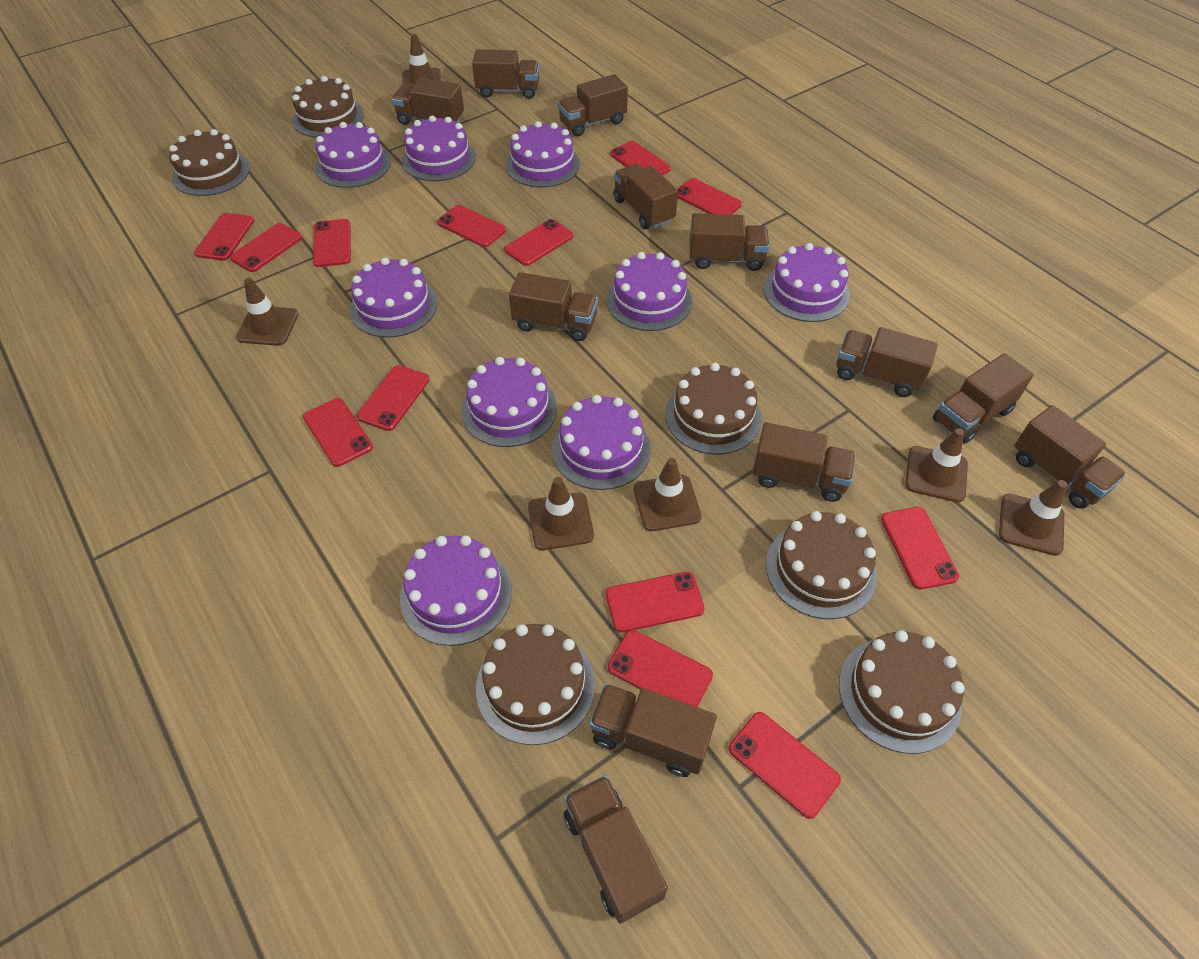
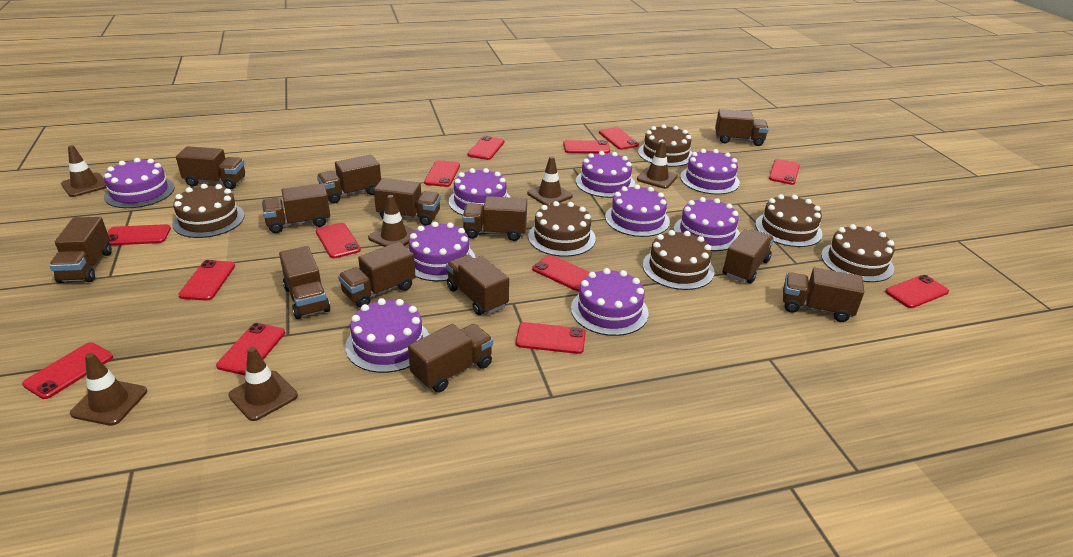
brown truck: 12 -> 13

